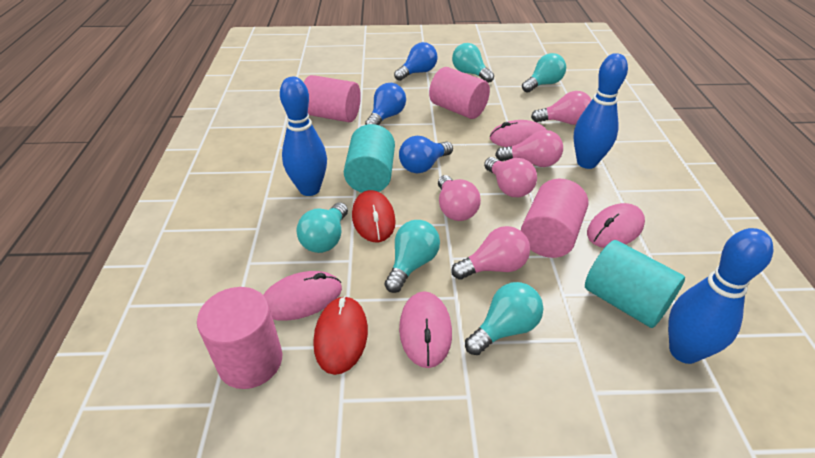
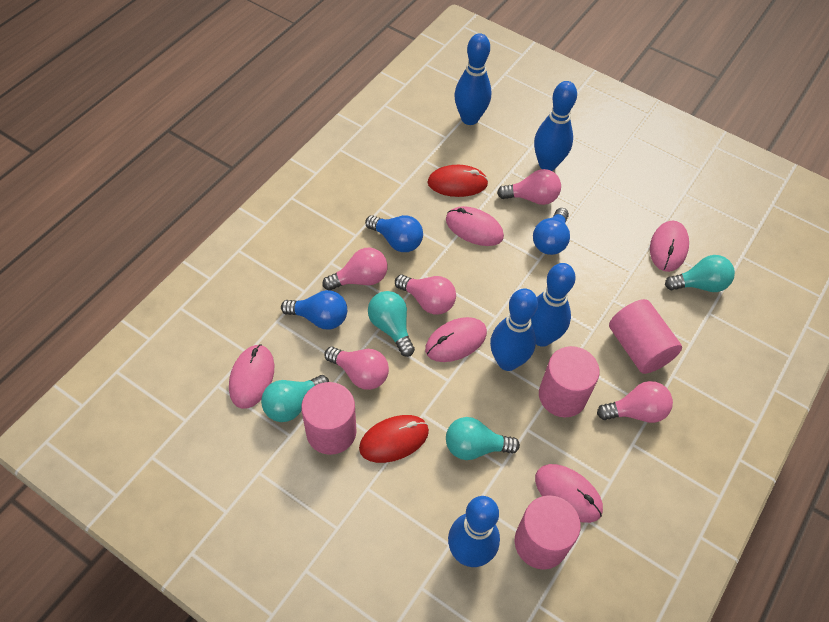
blue bowling pin: 3 -> 5
pink mouse: 4 -> 5
turquoise cylinder: 2 -> 0
turquoise light bulb: 5 -> 4

